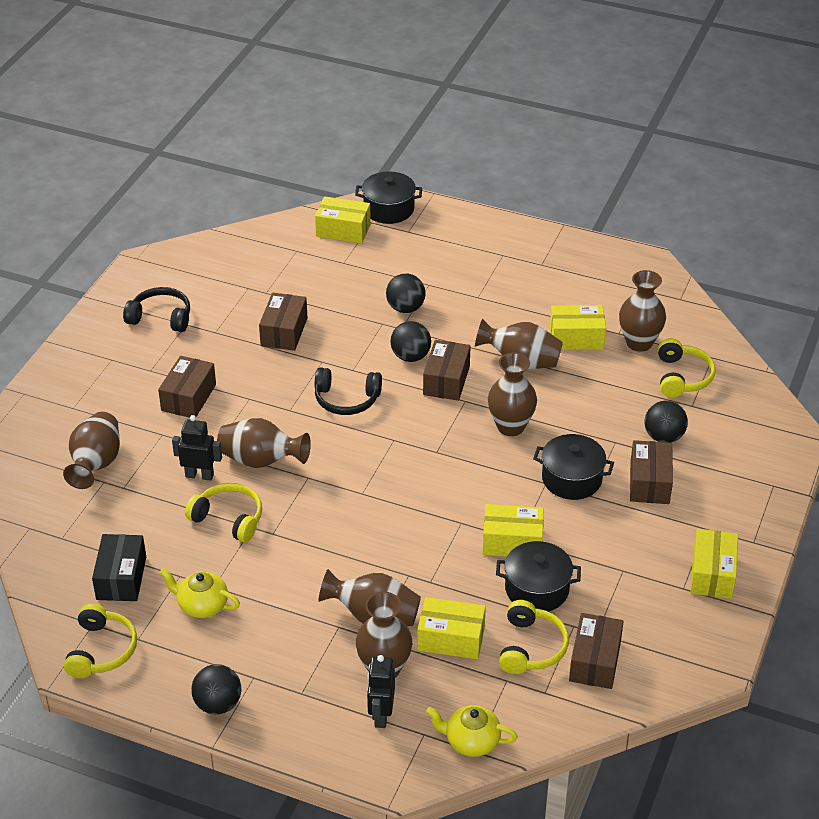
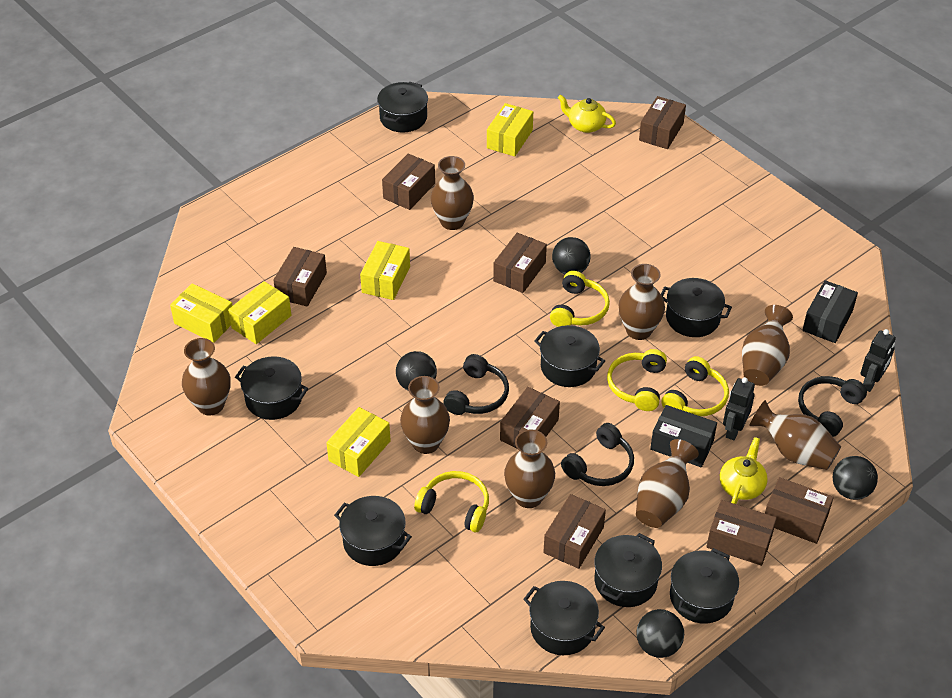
black box: 1 -> 2
black headphones: 2 -> 3
black pot: 3 -> 8
brown box: 5 -> 8
brown vase: 7 -> 8

